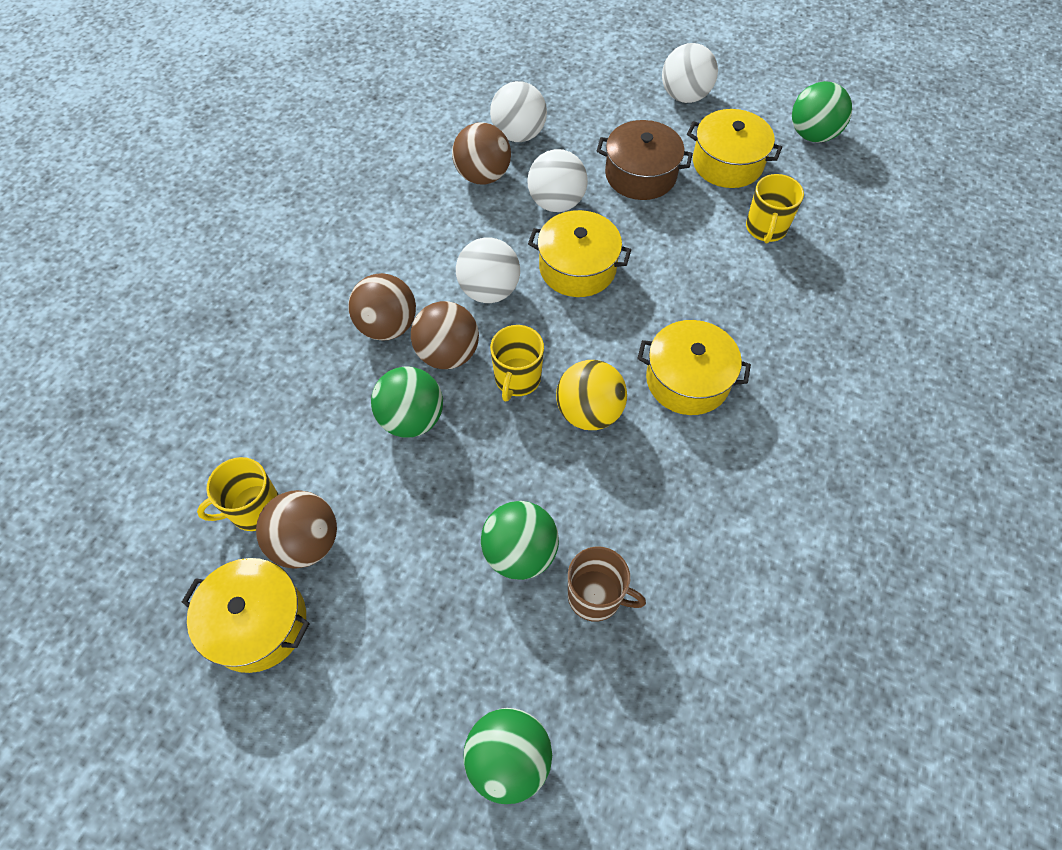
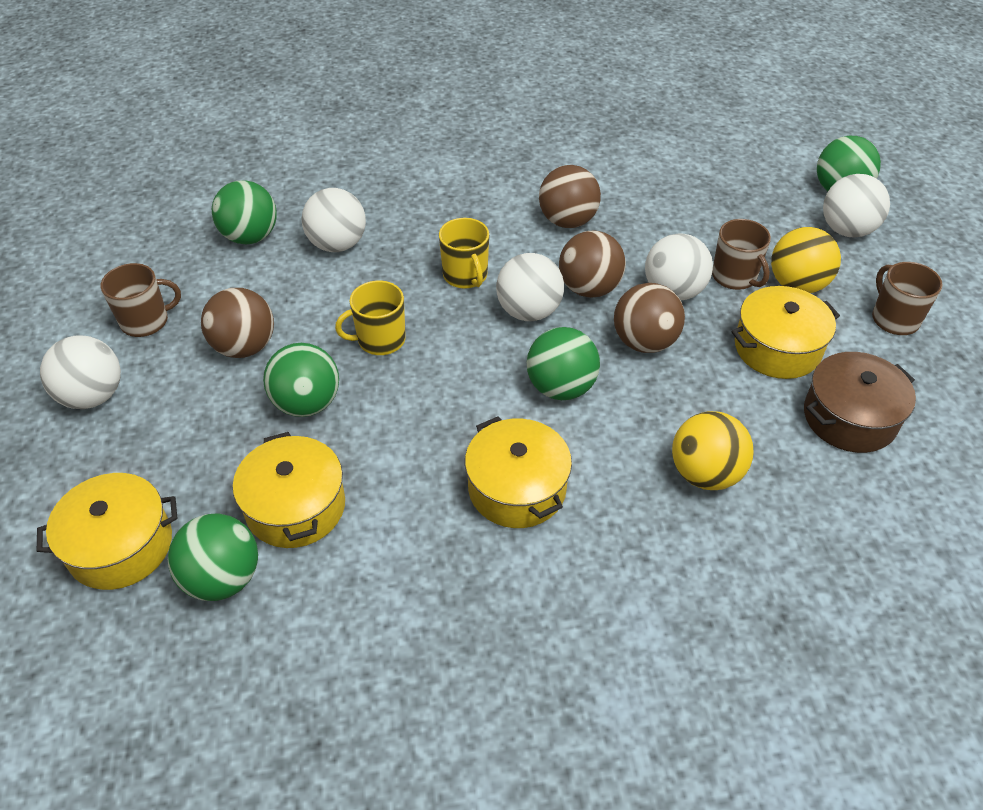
brown mug: 1 -> 3
green ball: 4 -> 5
white ball: 4 -> 5
yellow ball: 1 -> 2
yellow mug: 3 -> 2

